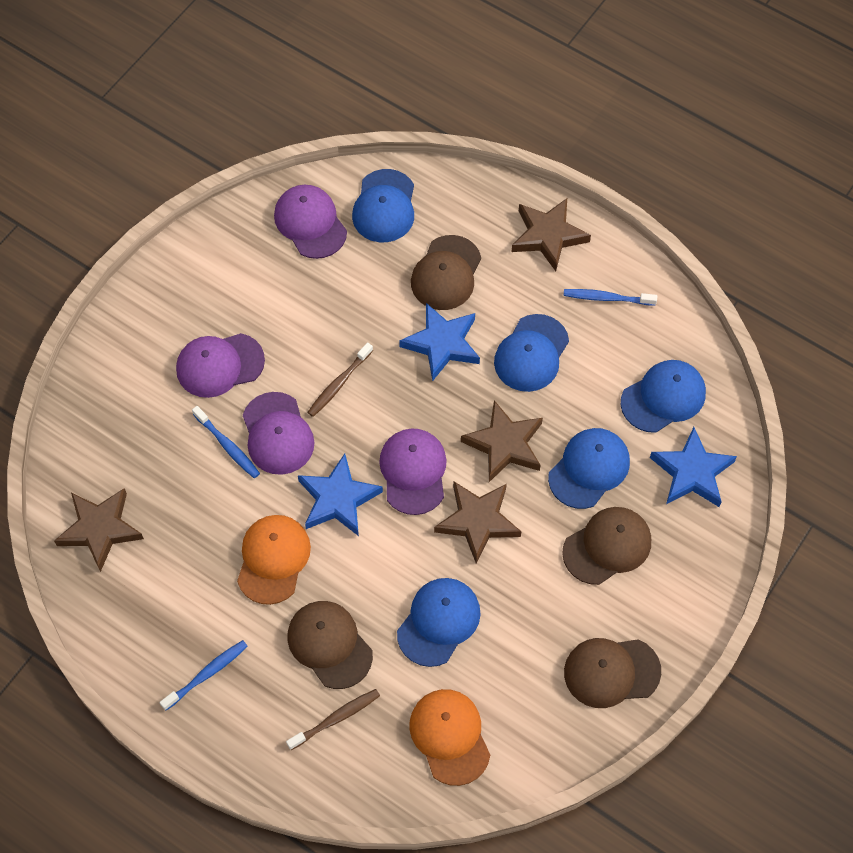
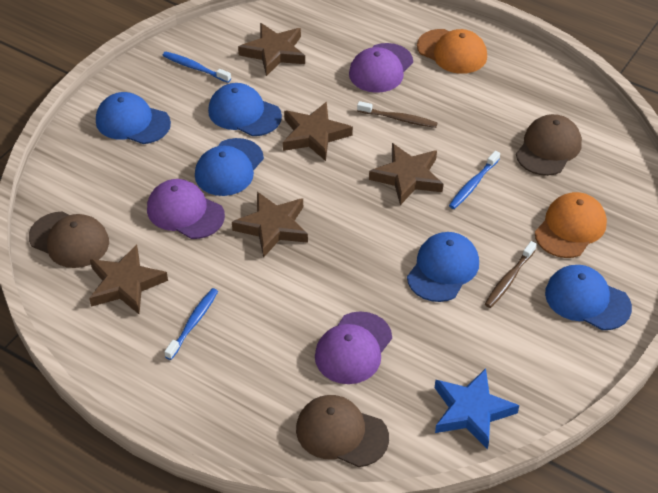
blue star: 3 -> 1
brown cap: 4 -> 3
brown star: 4 -> 5
purple cap: 4 -> 3

